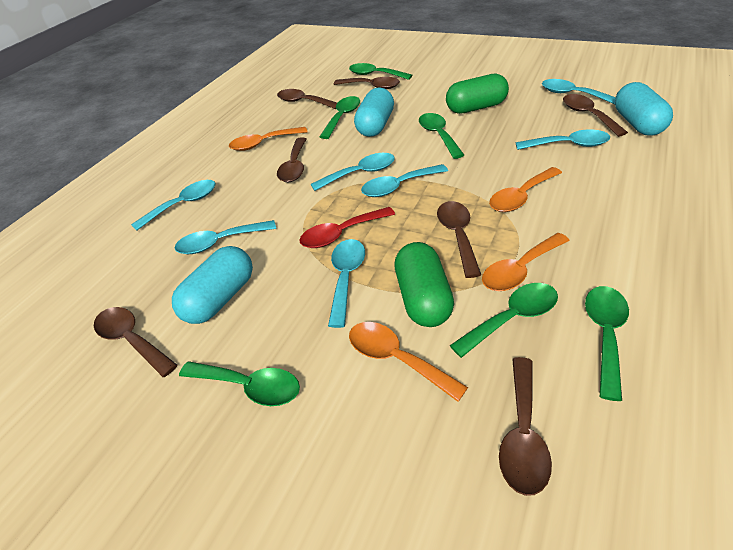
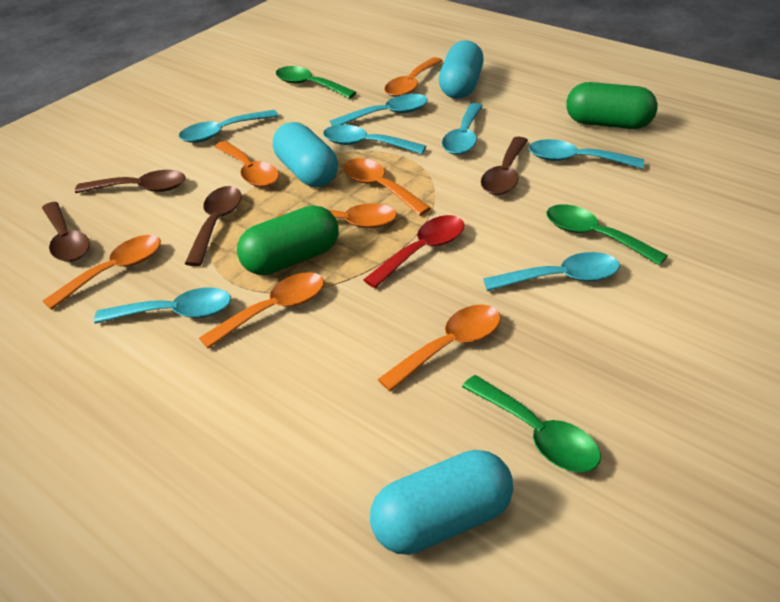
brown spoon: 7 -> 4
green spoon: 6 -> 3
orange spoon: 4 -> 7

